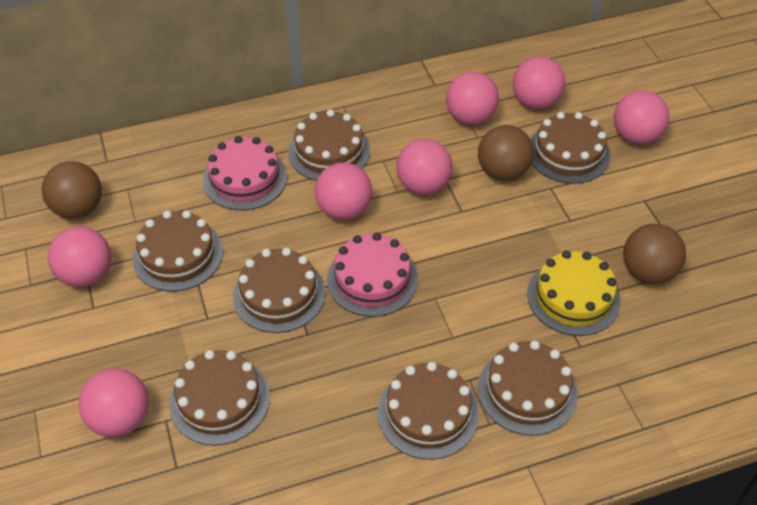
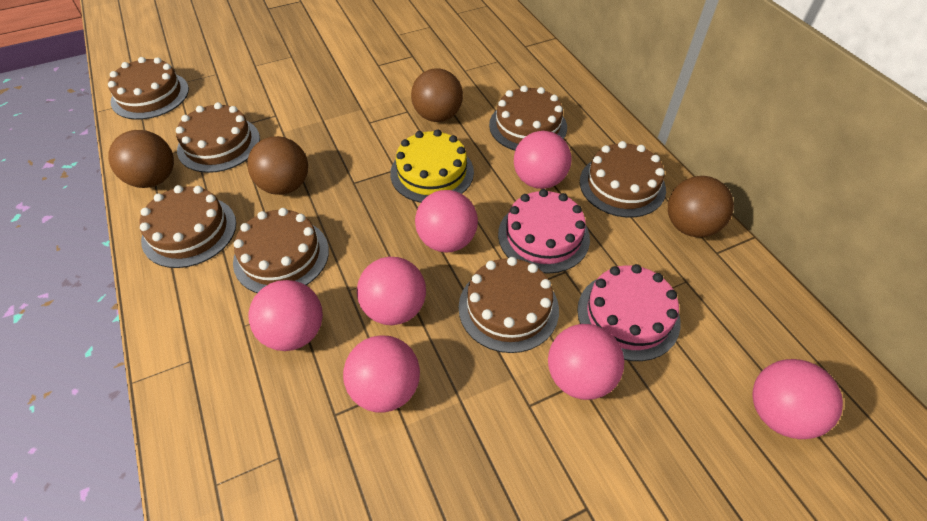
brown ball: 3 -> 4

